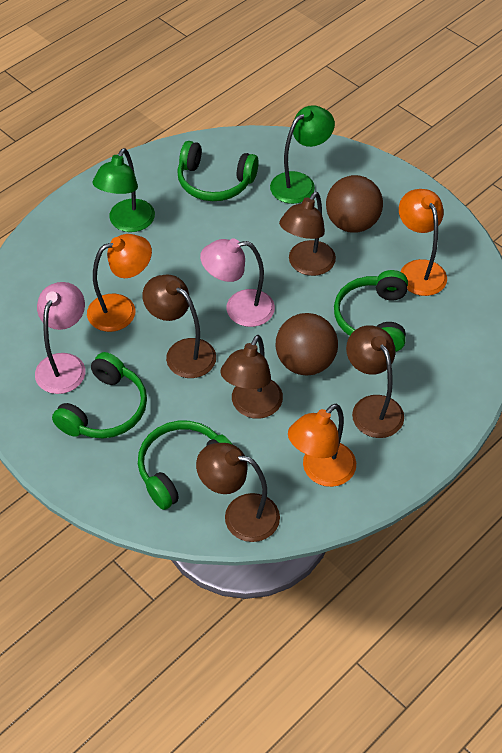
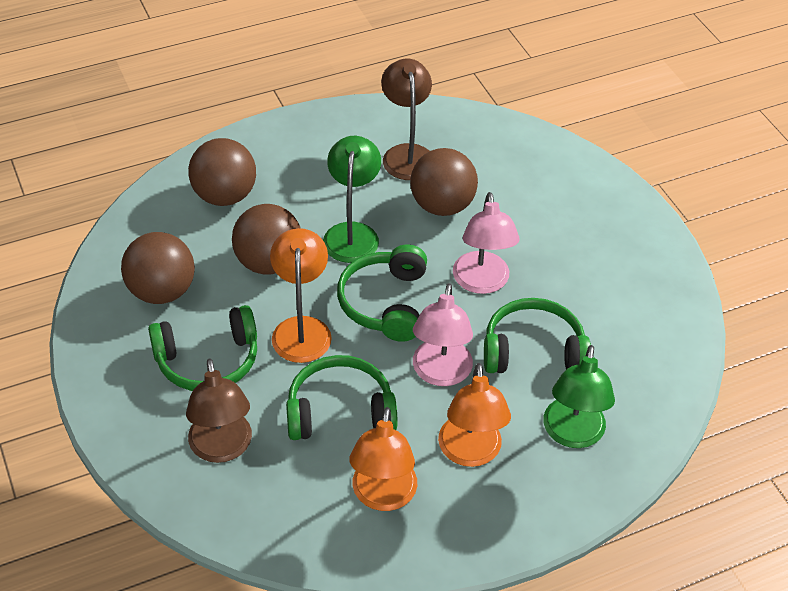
brown ball: 2 -> 4
brown lamp: 5 -> 2

